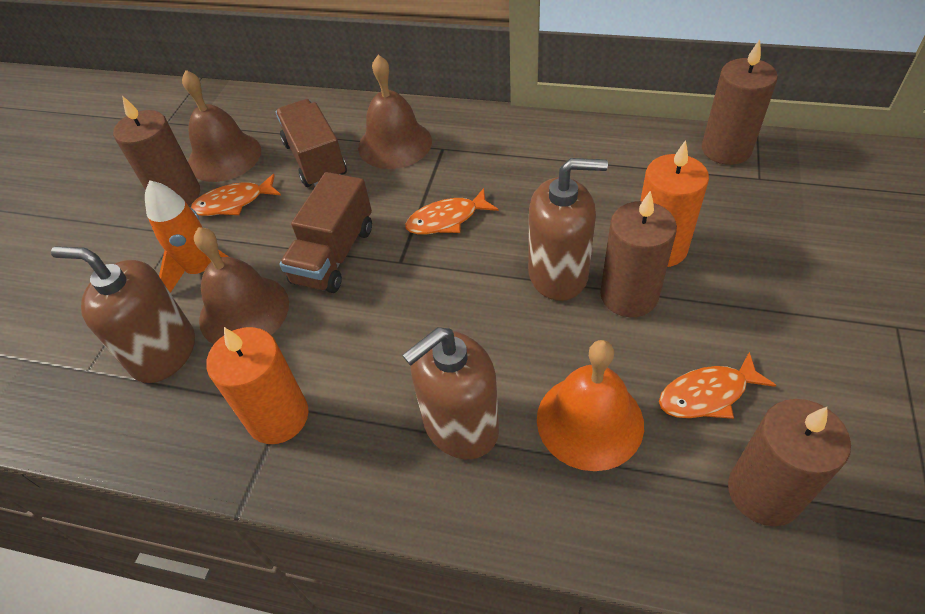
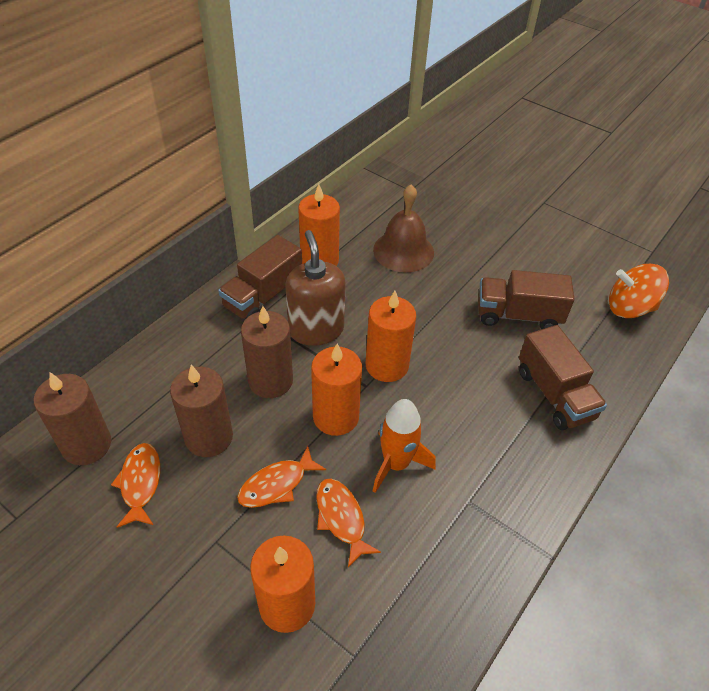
brown bell: 3 -> 1
brown candle: 4 -> 3
brown soap dispenser: 3 -> 1
brown truck: 2 -> 3
orange bell: 1 -> 0
orange candle: 2 -> 4
orange spinning top: 0 -> 1

